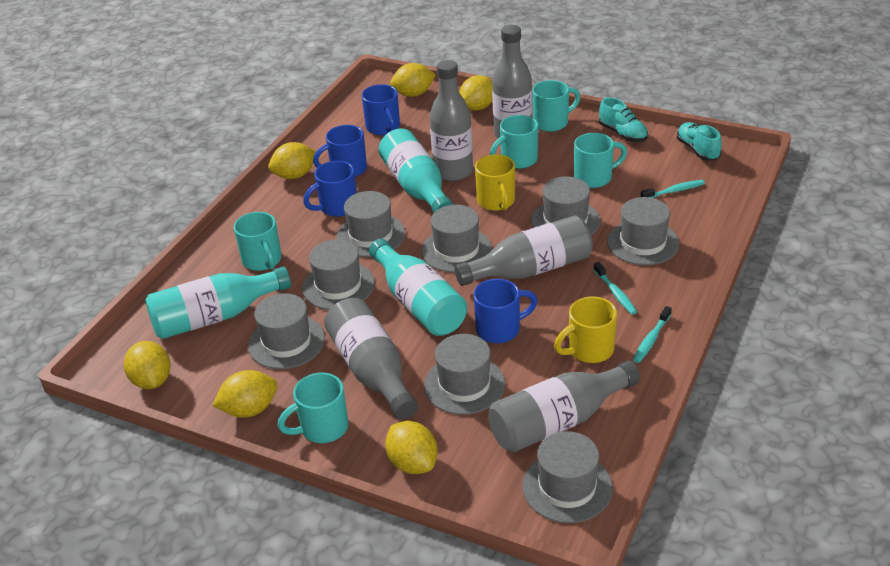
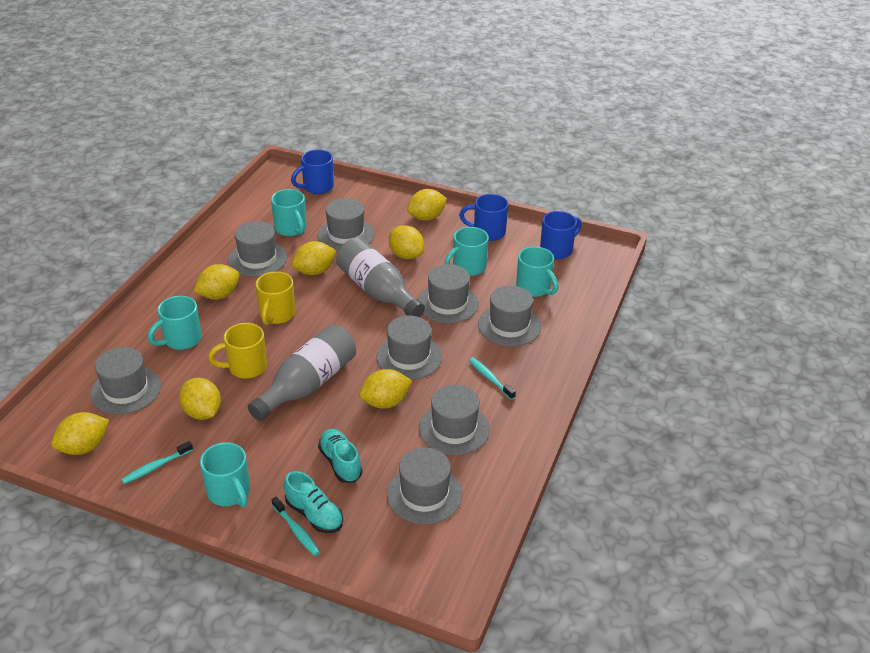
blue mug: 4 -> 3
grey bottle: 5 -> 2
turquoise bottle: 3 -> 0
yellow lemon: 6 -> 7

